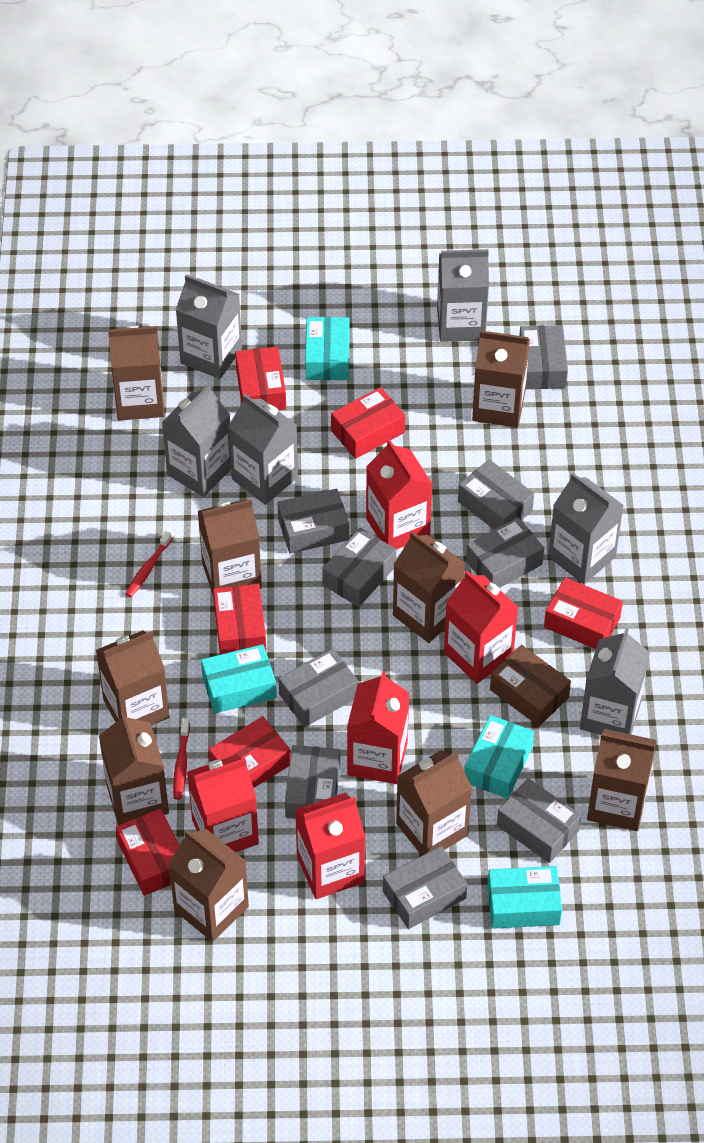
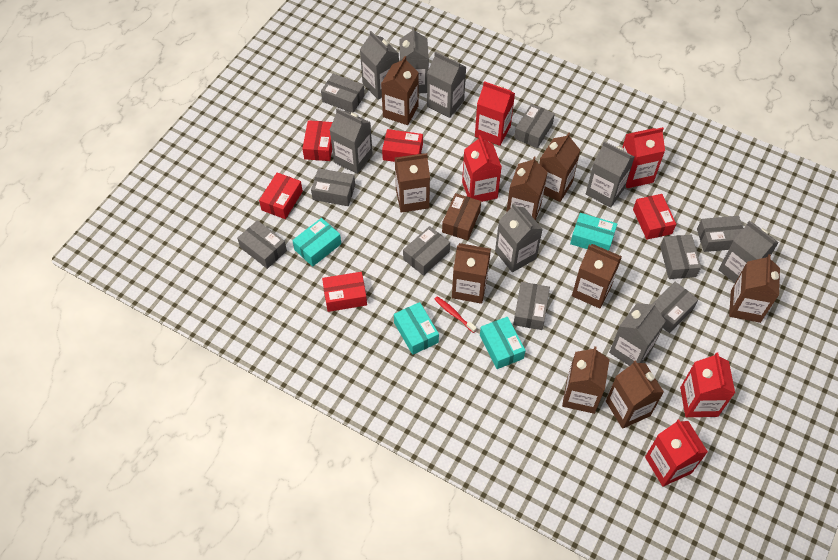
grey carton: 6 -> 8
red box: 6 -> 5
red toothbrush: 2 -> 1

